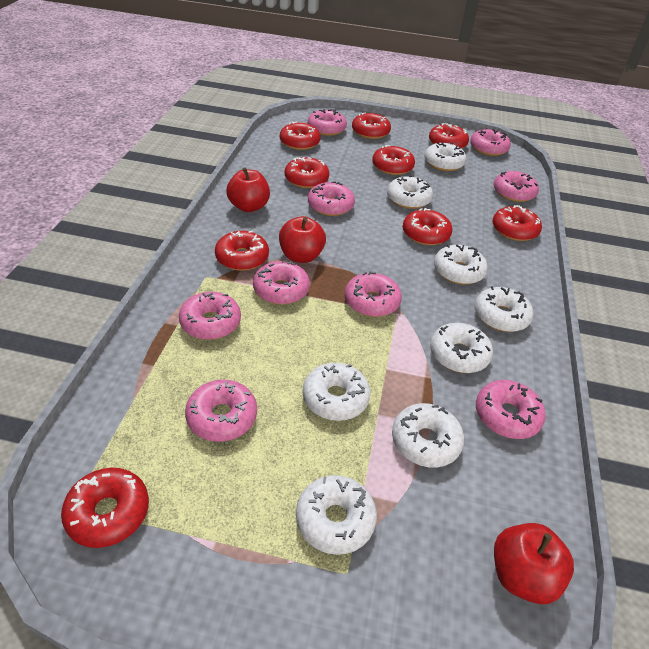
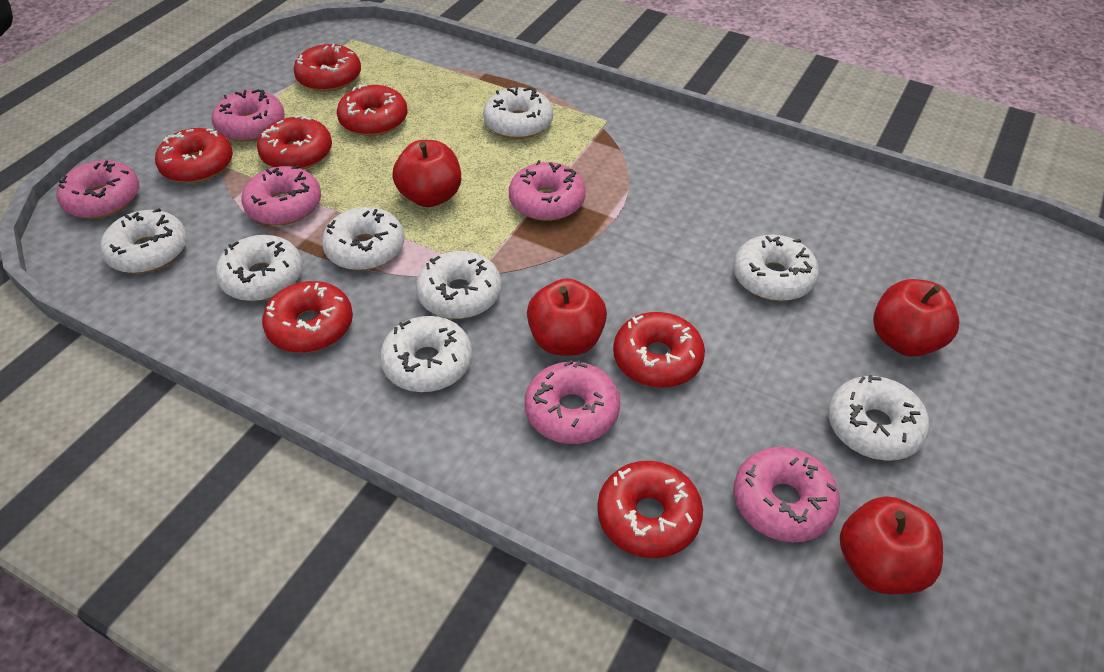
pink donut: 9 -> 6
red apple: 3 -> 4
red donut: 9 -> 7

